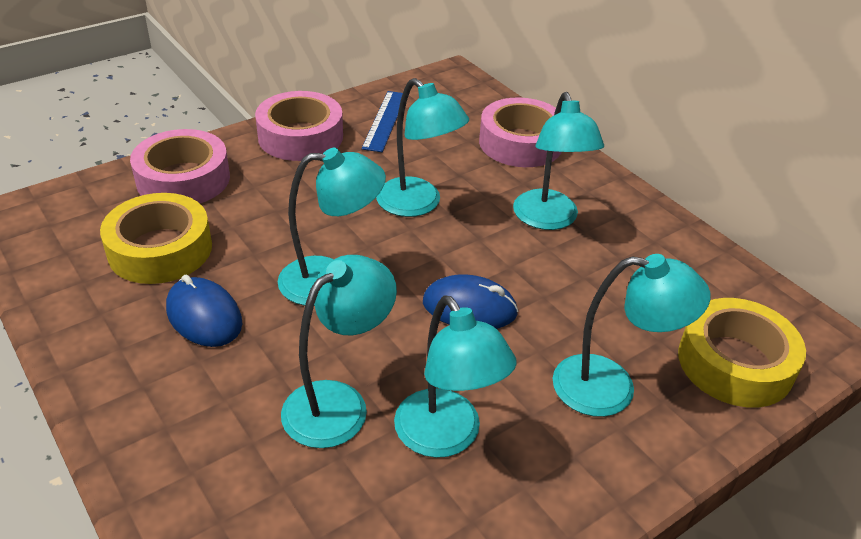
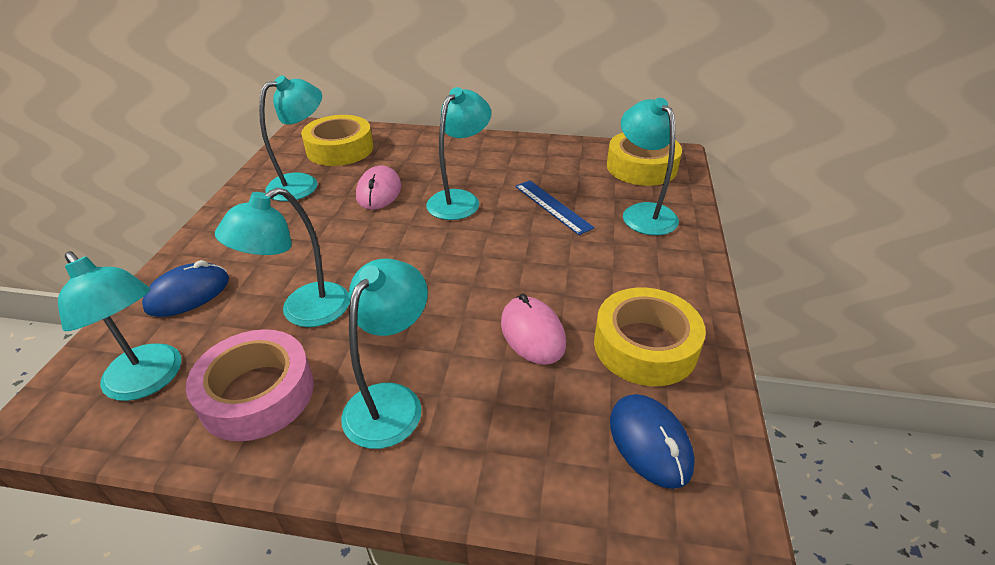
pink mouse: 0 -> 2
pink tape: 3 -> 1
yellow tape: 2 -> 3

